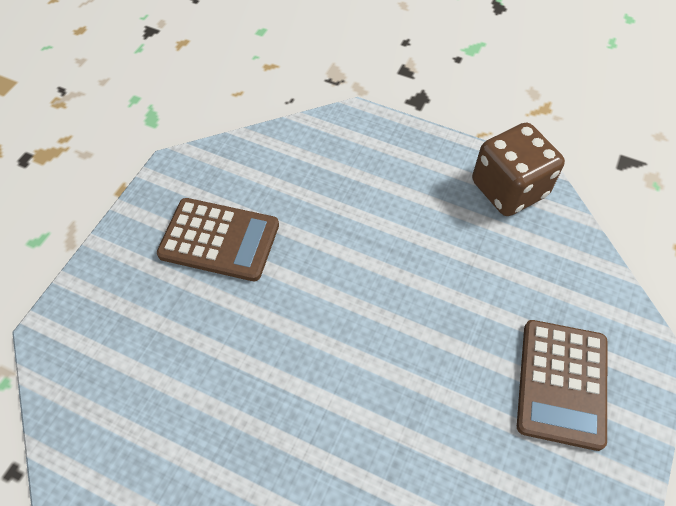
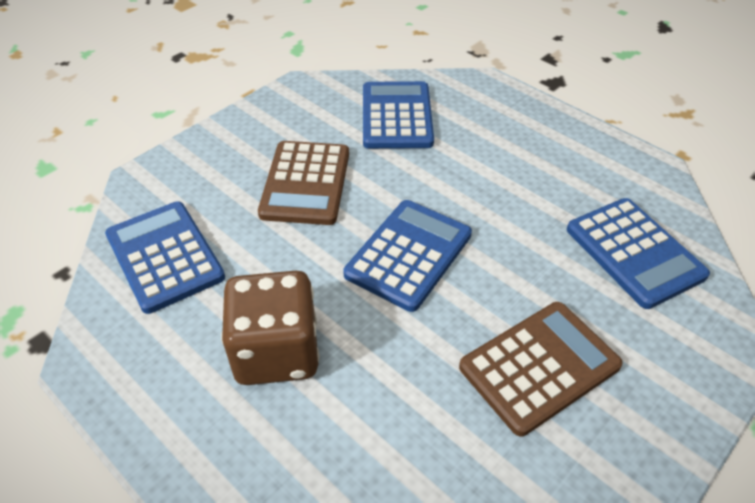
blue calculator: 0 -> 4

